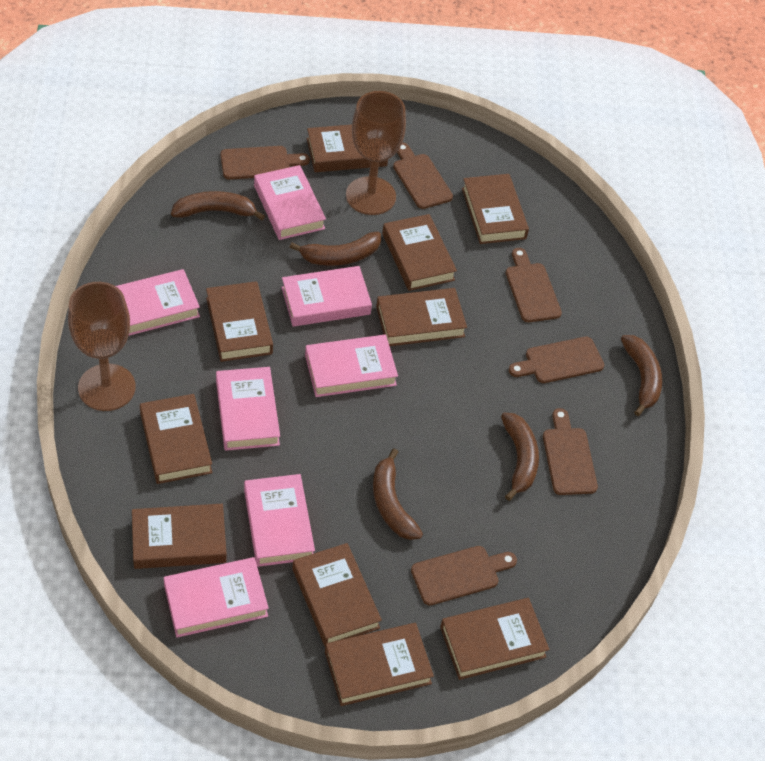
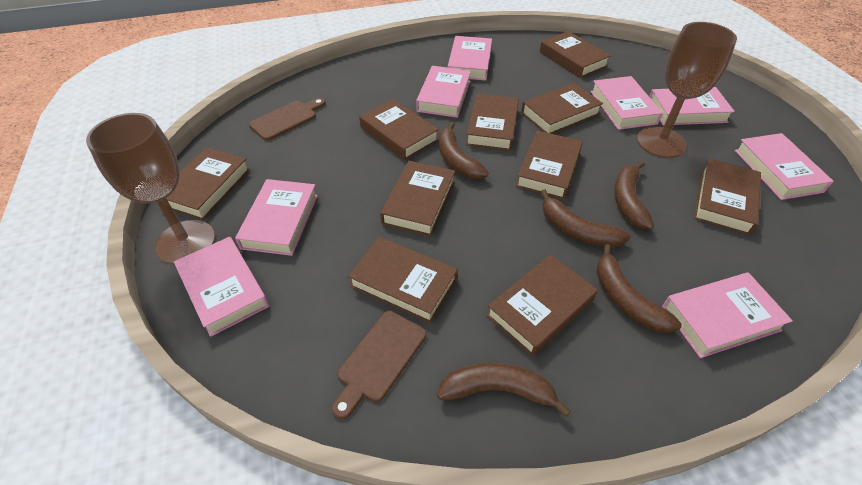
brown cutting board: 6 -> 2
pink book: 7 -> 8

